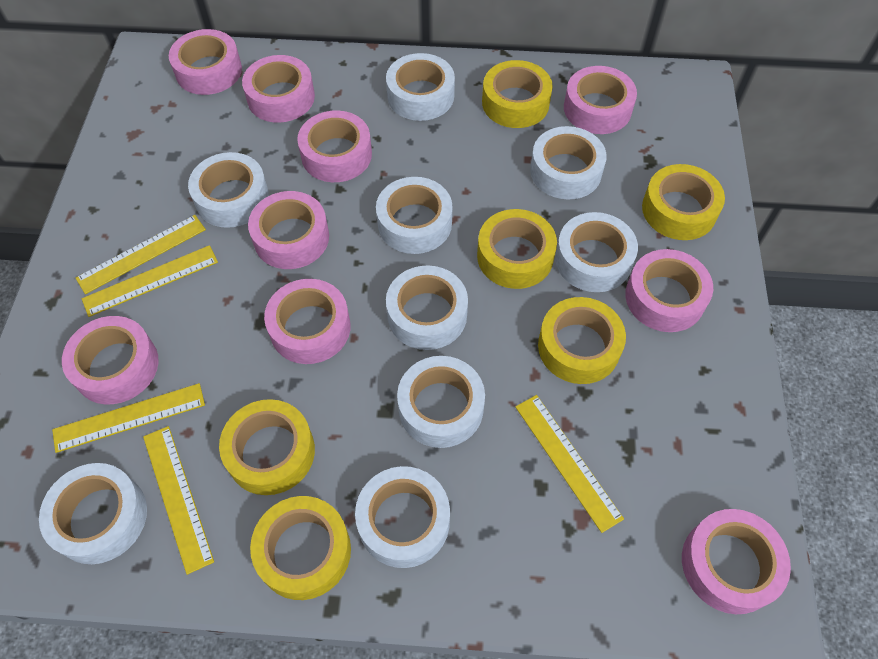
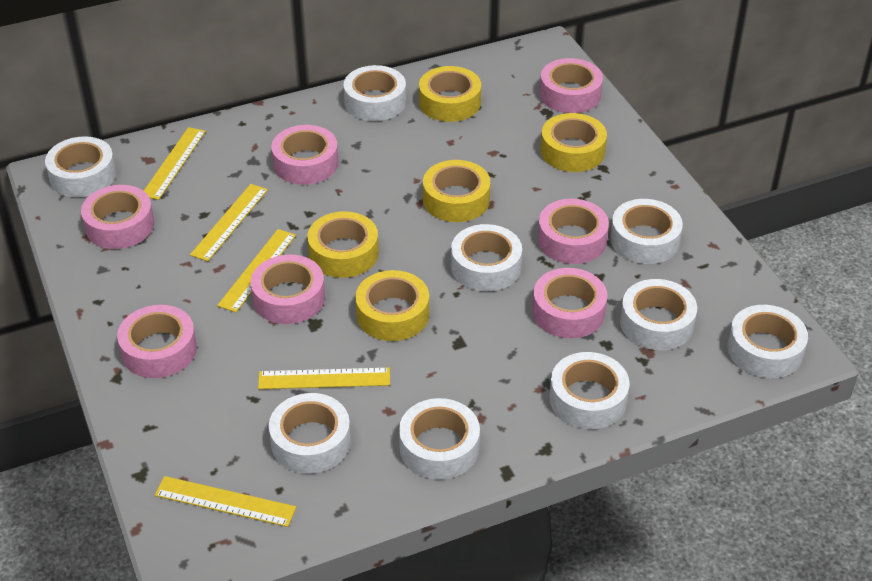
pink tape: 9 -> 7
yellow tape: 6 -> 5

